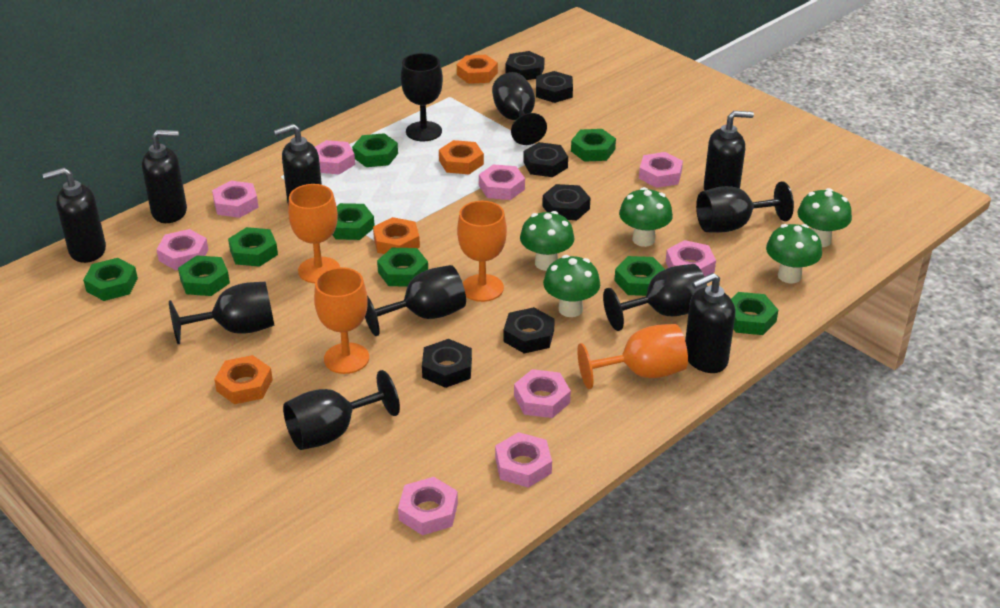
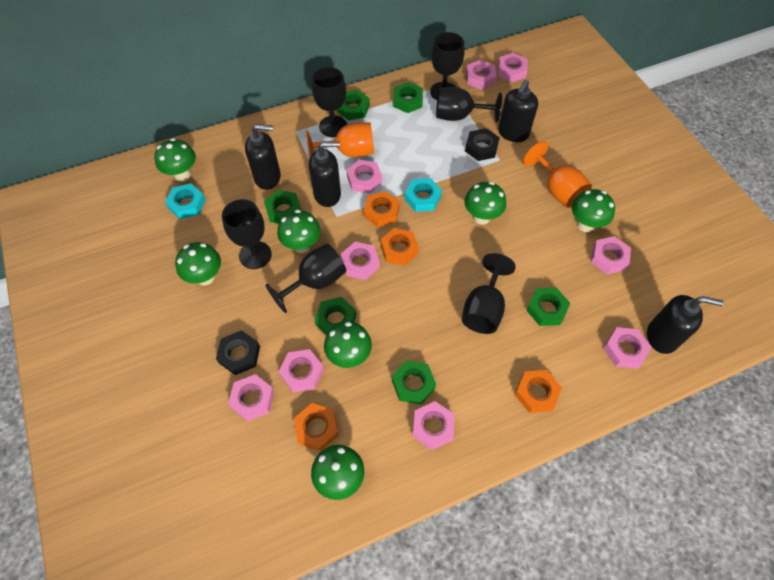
black goblet: 7 -> 6
black nut: 6 -> 2
black soap dispenser: 5 -> 4
green mushroom: 5 -> 7
green nut: 9 -> 6
orange goblet: 4 -> 2
turquoise nut: 0 -> 2

